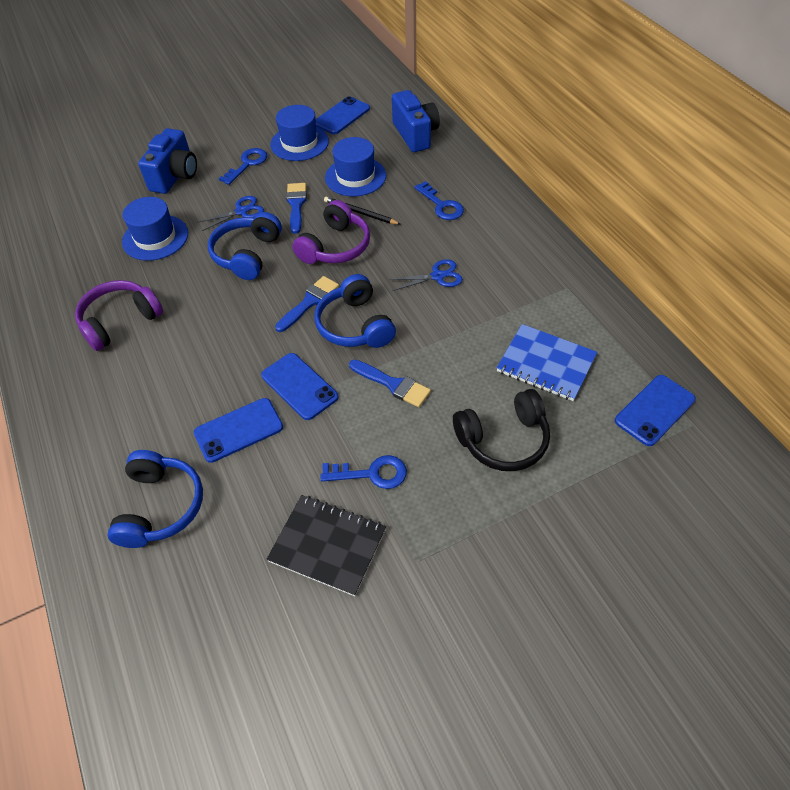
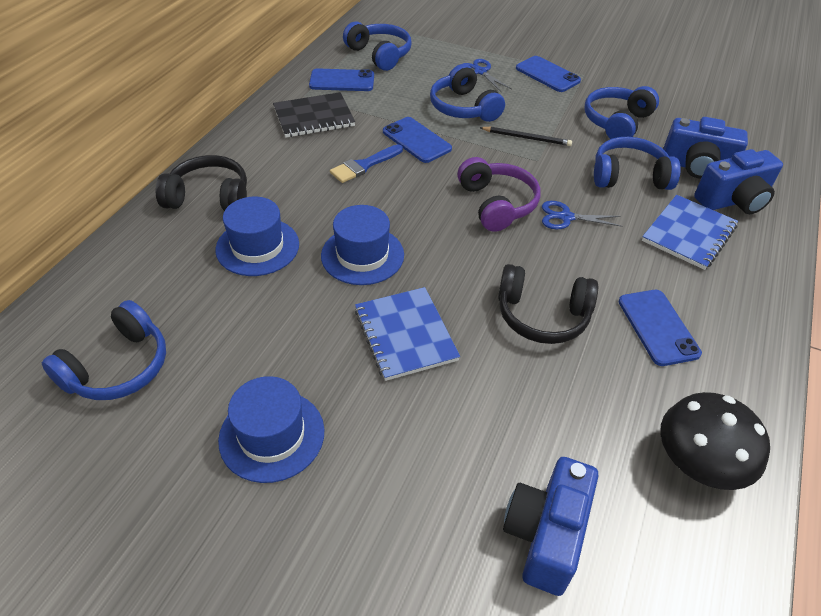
black headphones: 1 -> 2
black mushroom: 0 -> 1
blue brush: 3 -> 1
blue camera: 2 -> 3
blue headphones: 3 -> 5
blue key: 3 -> 0
blue notebook: 1 -> 2
purple headphones: 2 -> 1

